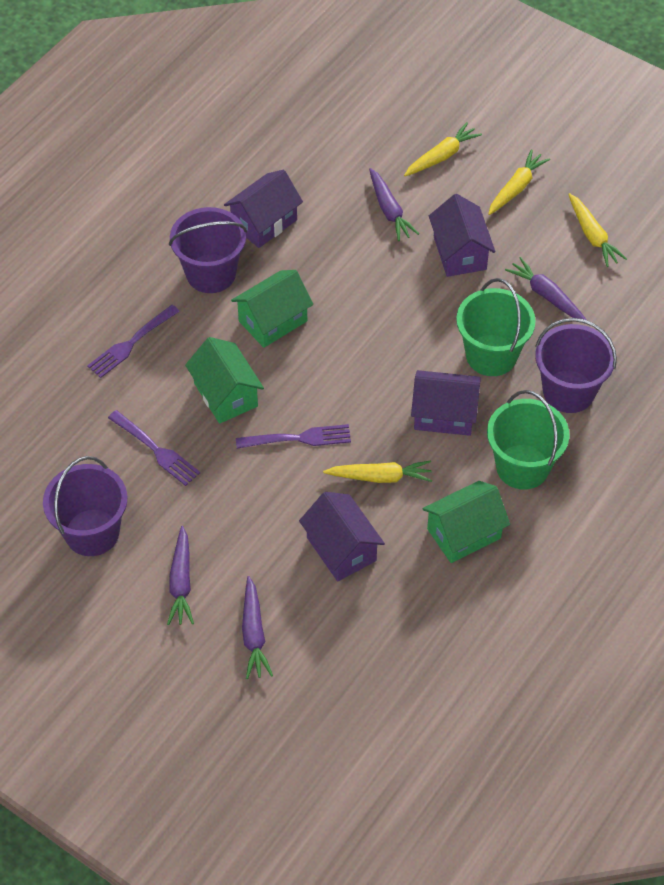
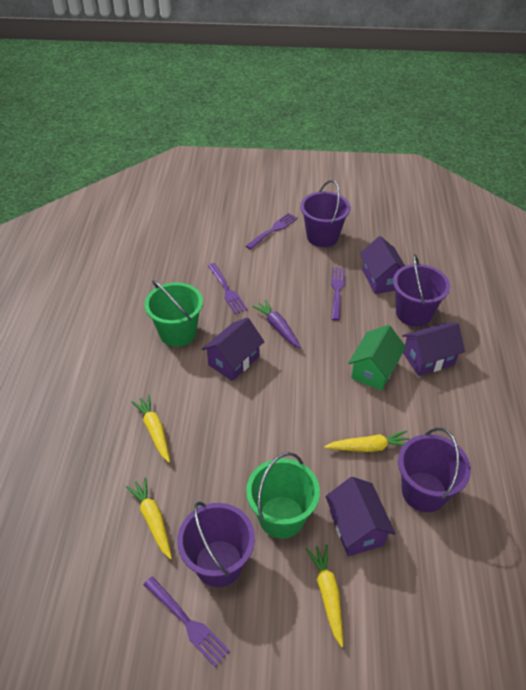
green house: 3 -> 1
purple bucket: 3 -> 4
purple carrot: 4 -> 1
purple fork: 3 -> 4

